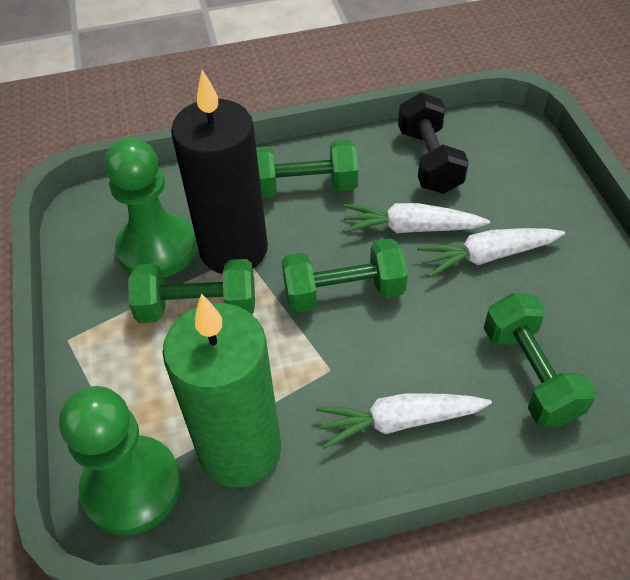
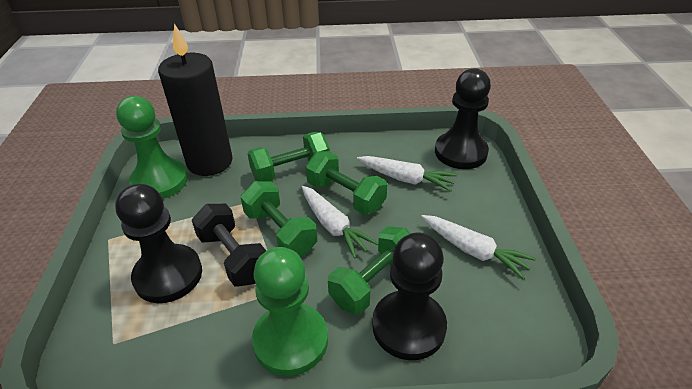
black pawn: 0 -> 3
green candle: 1 -> 0

